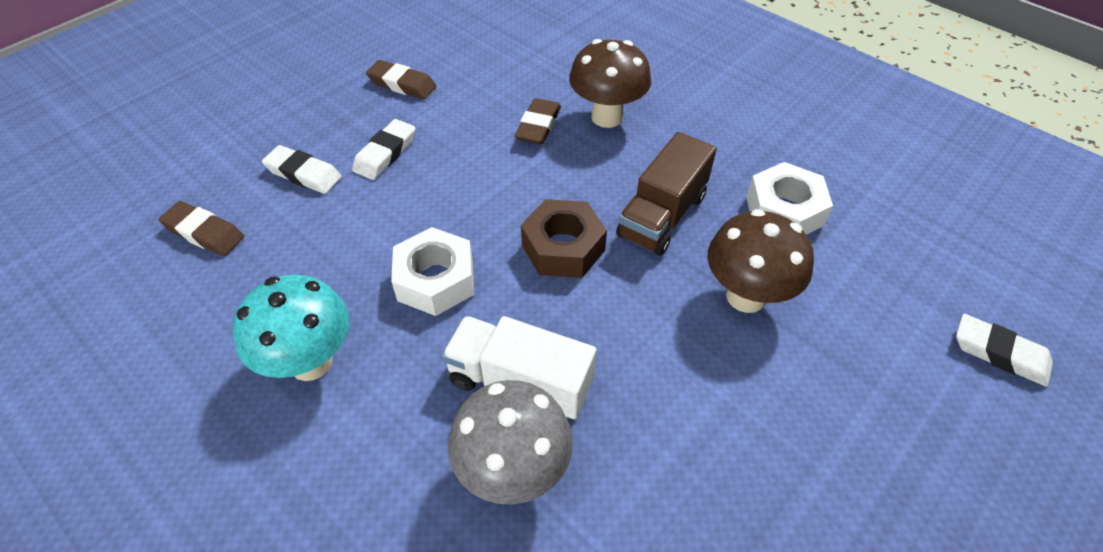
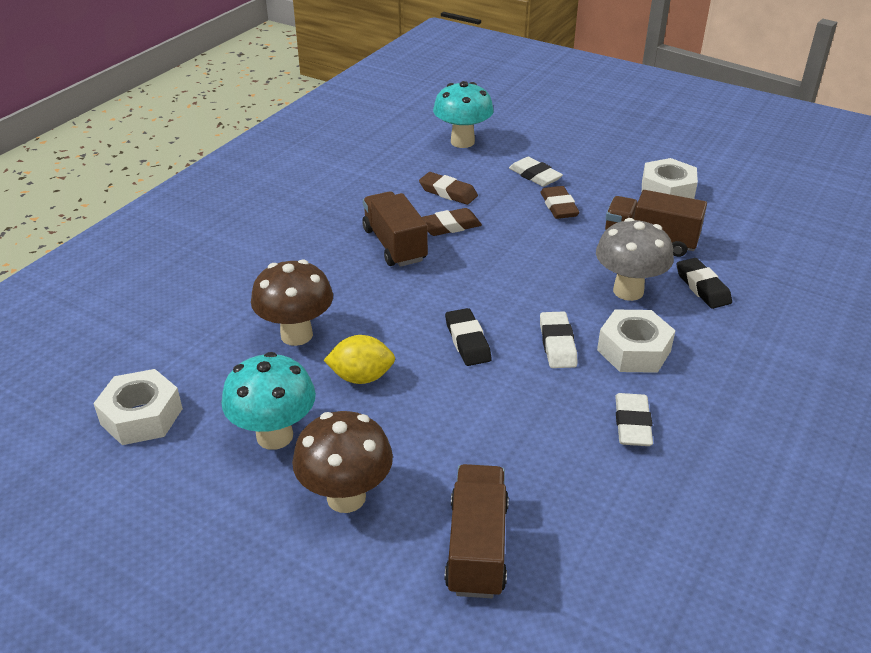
black eraser: 0 -> 2
brown nut: 1 -> 0
brown truck: 1 -> 3
turquoise mushroom: 1 -> 2
white nut: 2 -> 3
white truck: 1 -> 0
yellow lemon: 0 -> 1

